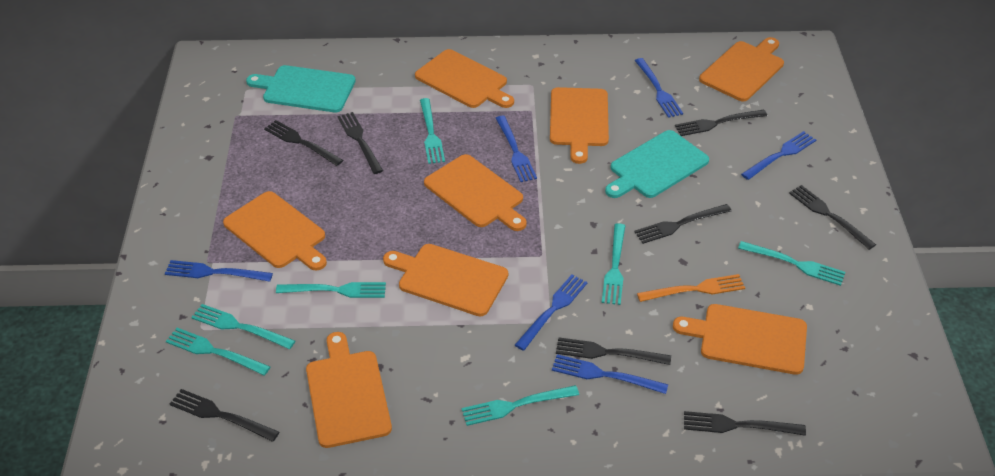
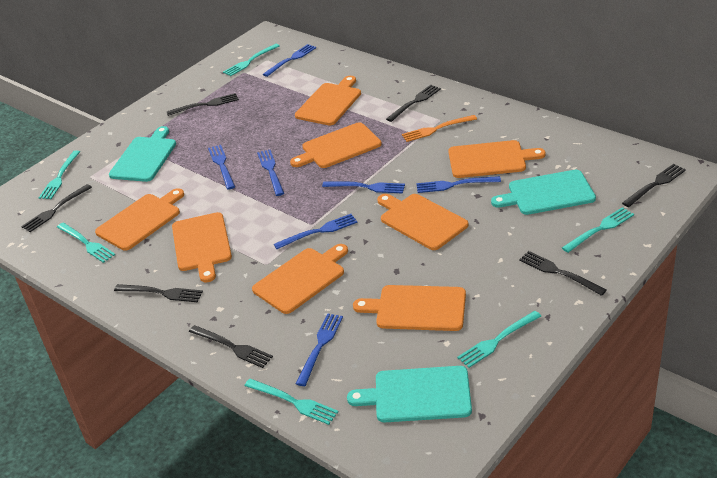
black fork: 8 -> 7
blue fork: 6 -> 7
turquoise cutting board: 2 -> 3
turquoise fork: 7 -> 6

